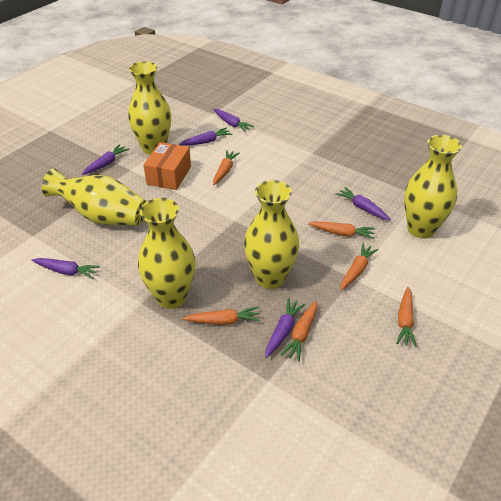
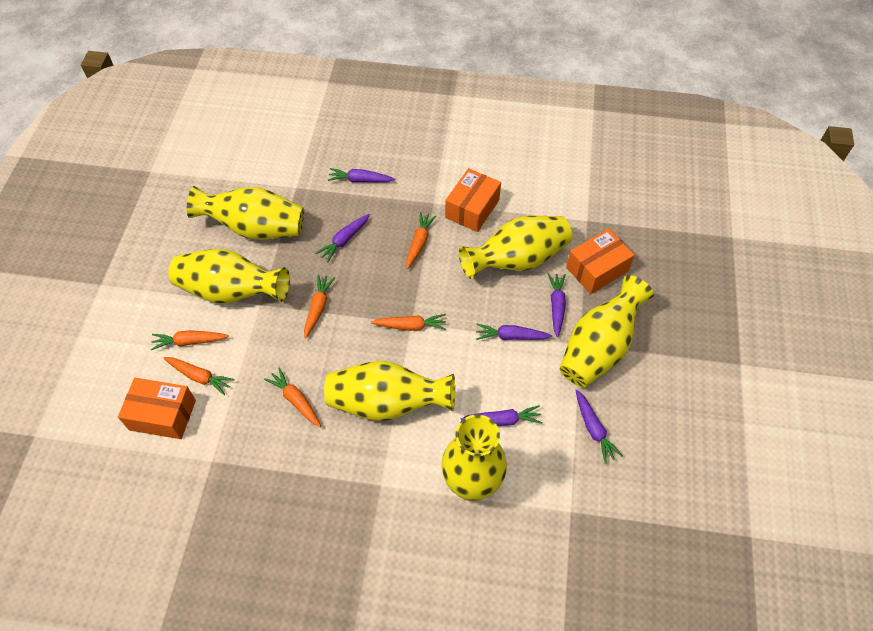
orange box: 1 -> 3
yellow vase: 5 -> 6

